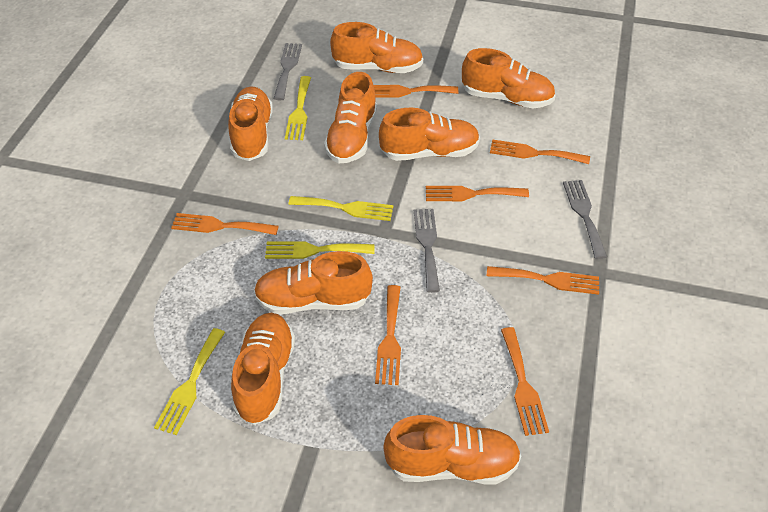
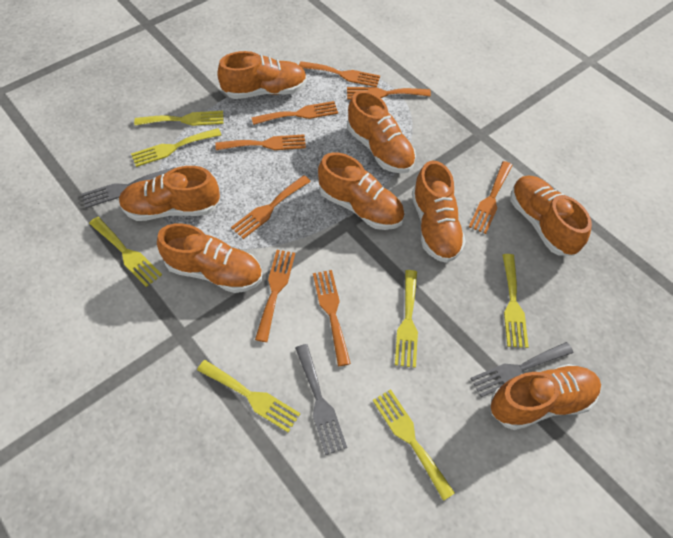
orange fork: 7 -> 8
yellow fork: 4 -> 7

